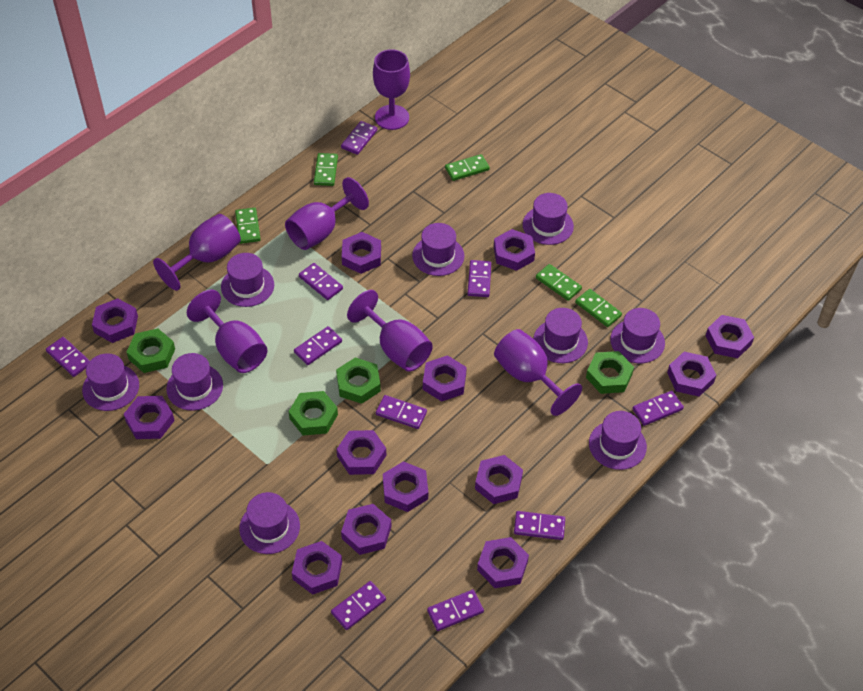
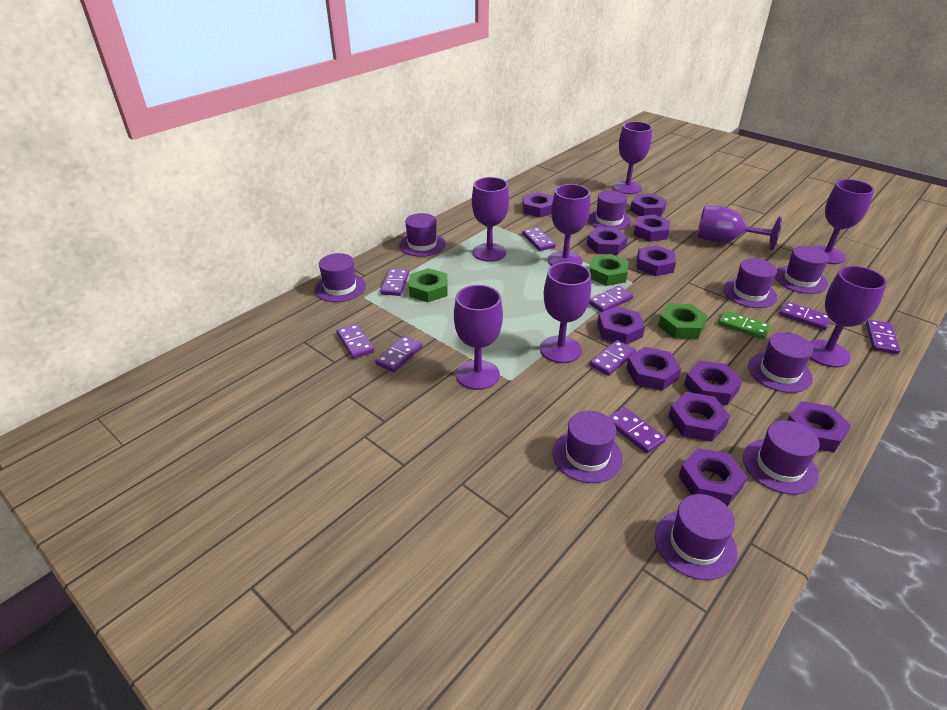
green domino: 5 -> 1
green nut: 4 -> 3
purple domino: 10 -> 9
purple goblet: 6 -> 8
purple nut: 13 -> 11

